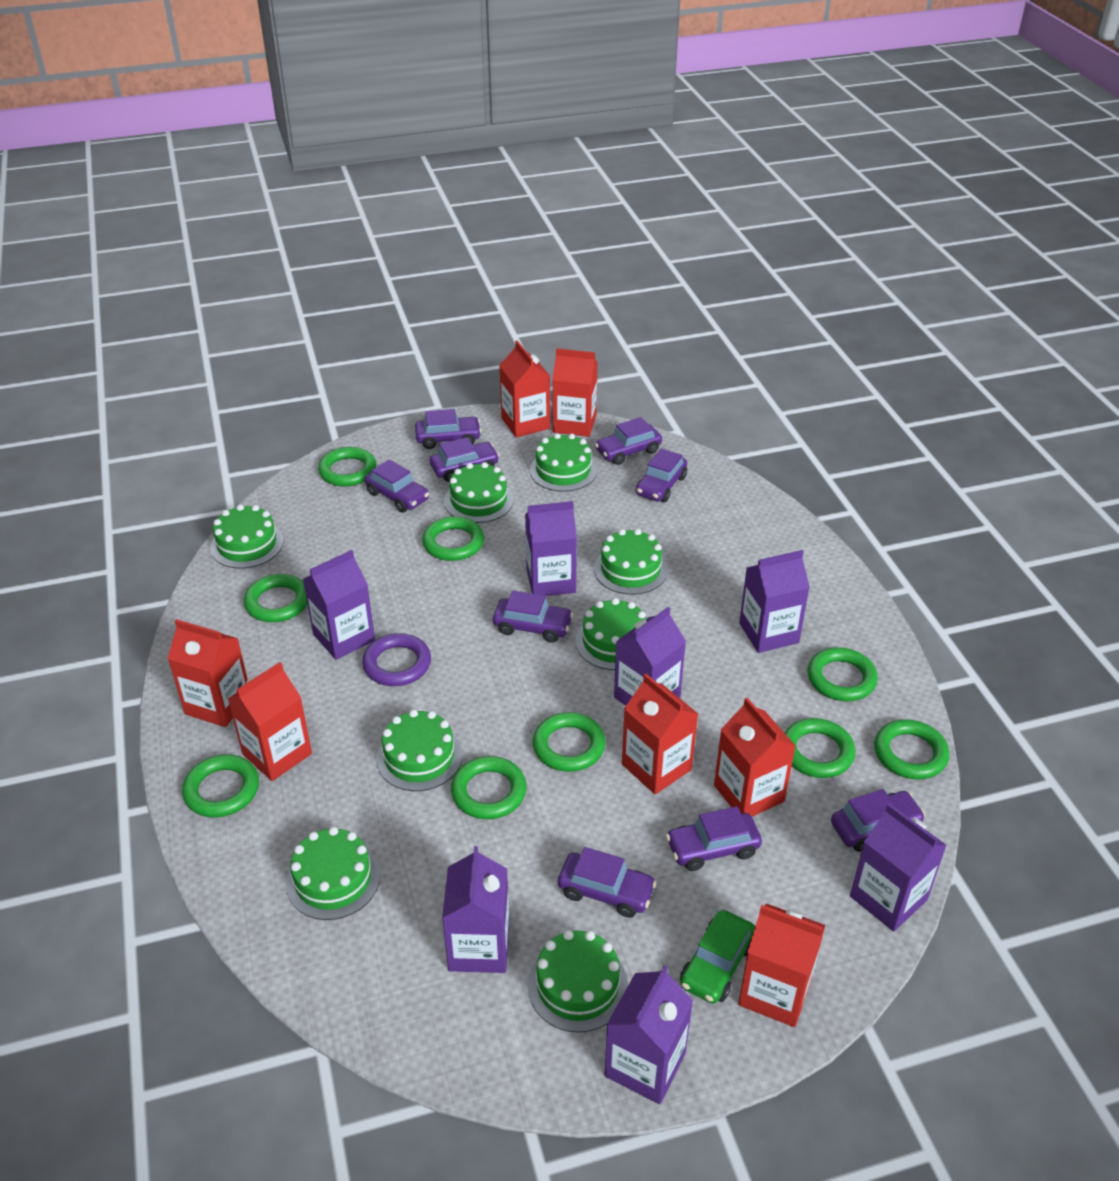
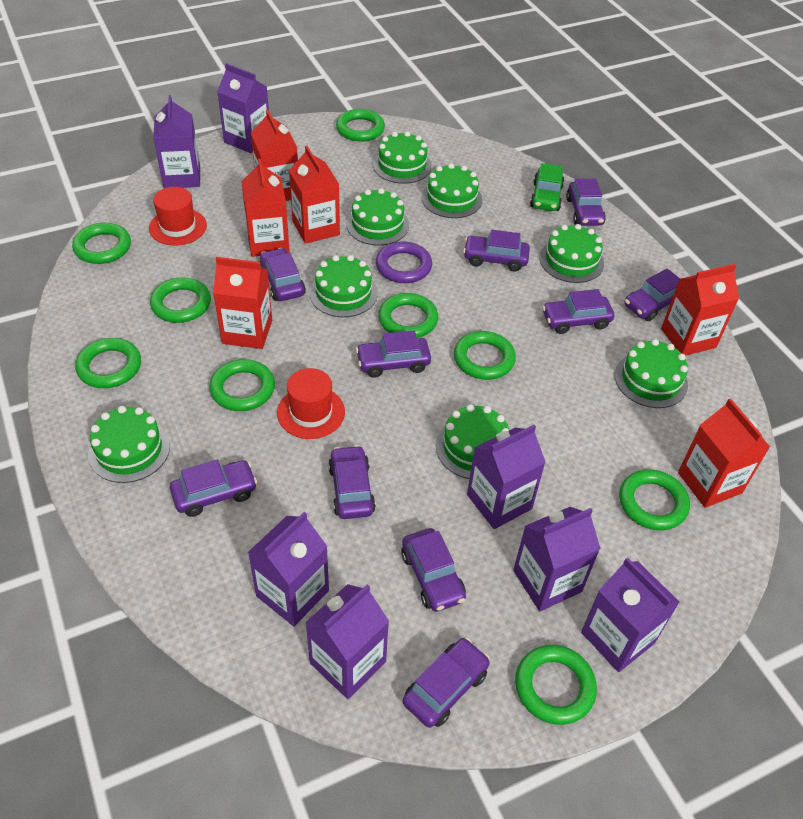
purple car: 9 -> 10
red carton: 7 -> 6
red hat: 0 -> 2

